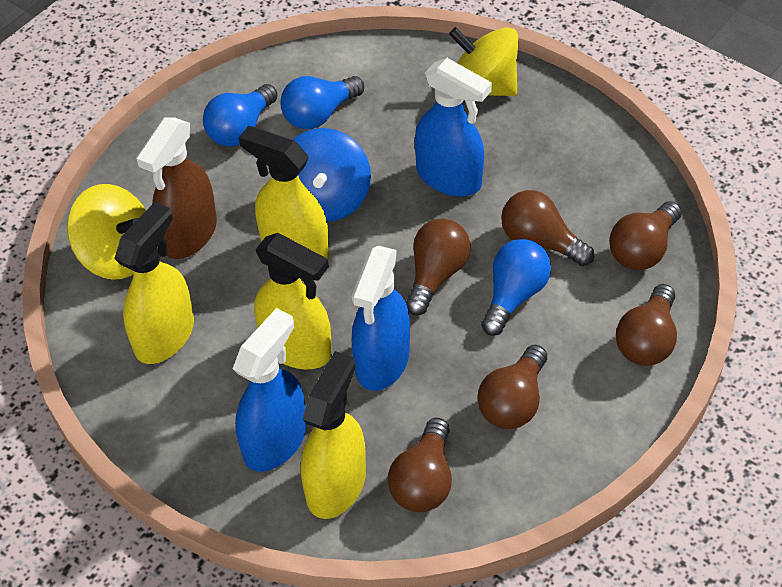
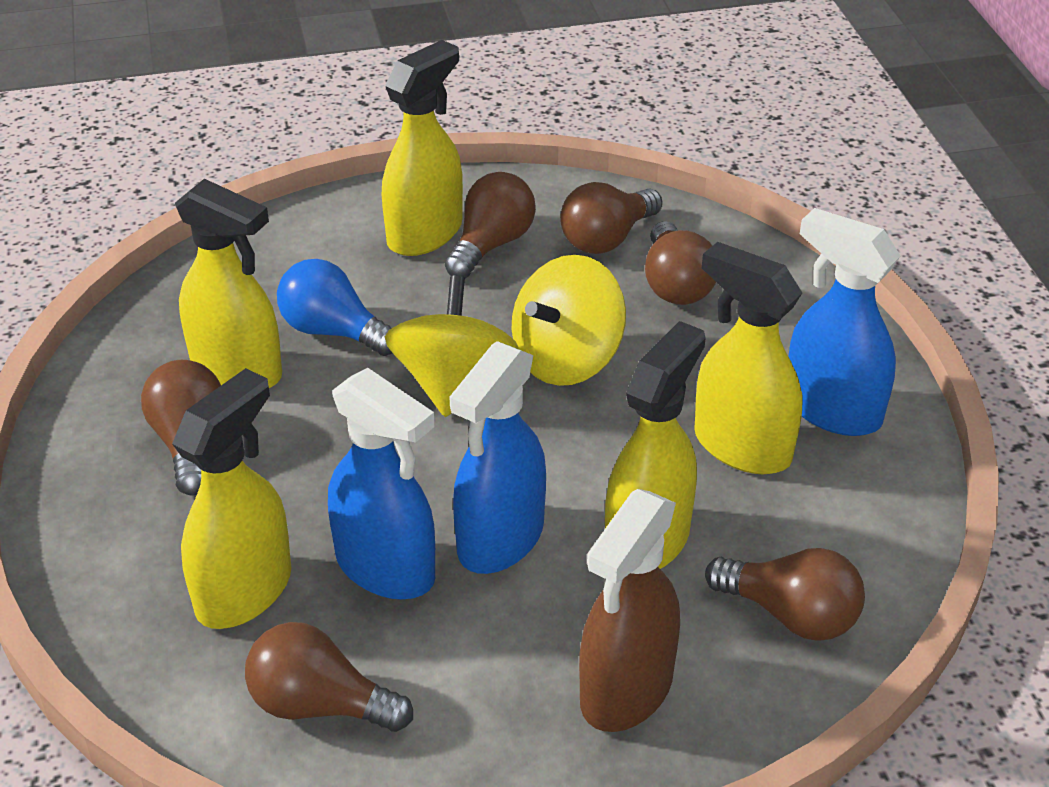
blue light bulb: 3 -> 1
blue spinning top: 1 -> 0
yellow spray bottle: 4 -> 5

